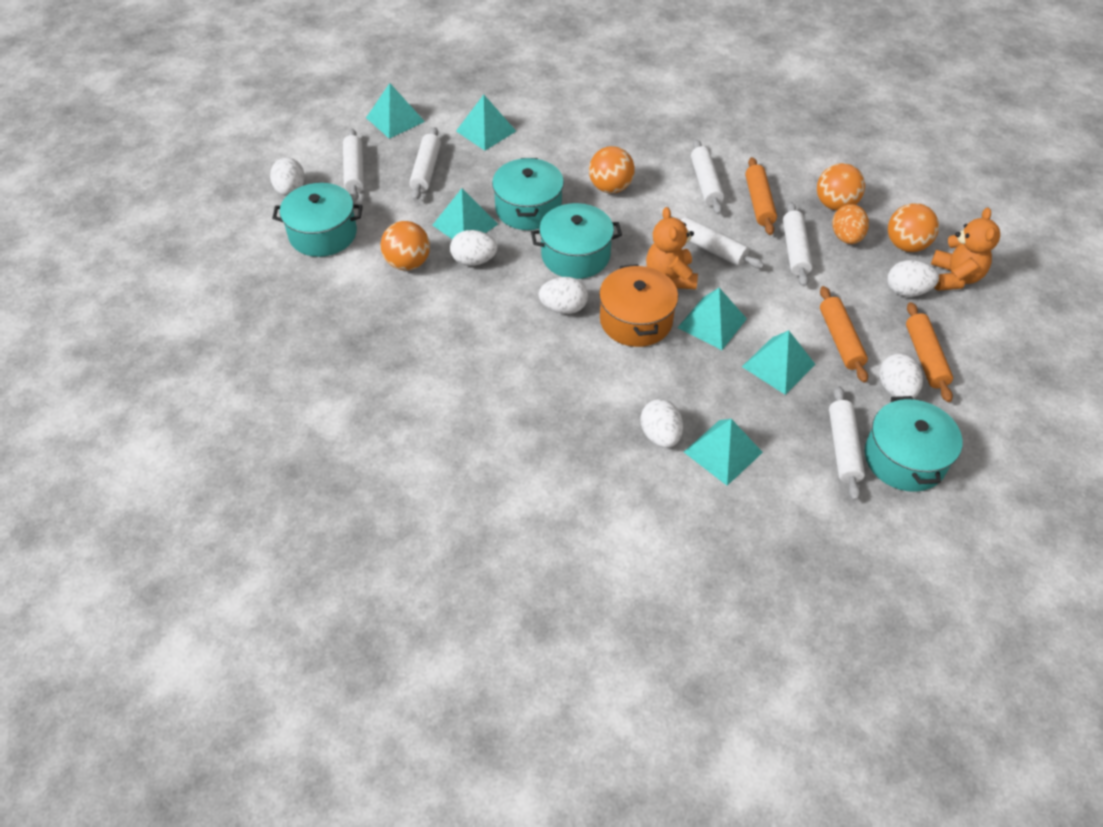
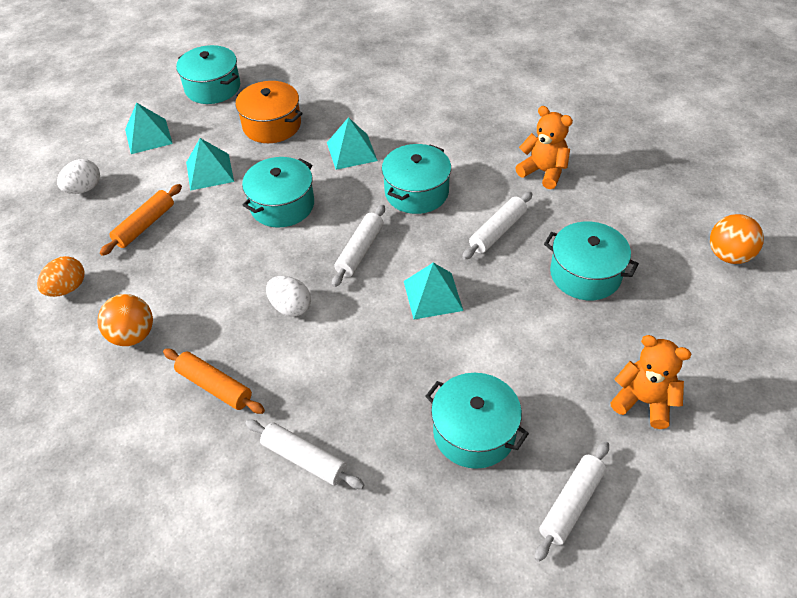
orange ball: 4 -> 2
orange rolling pin: 3 -> 2
turquoise pot: 4 -> 5
turquoise pyramid: 6 -> 4
white egg: 6 -> 2
white rolling pin: 6 -> 4

